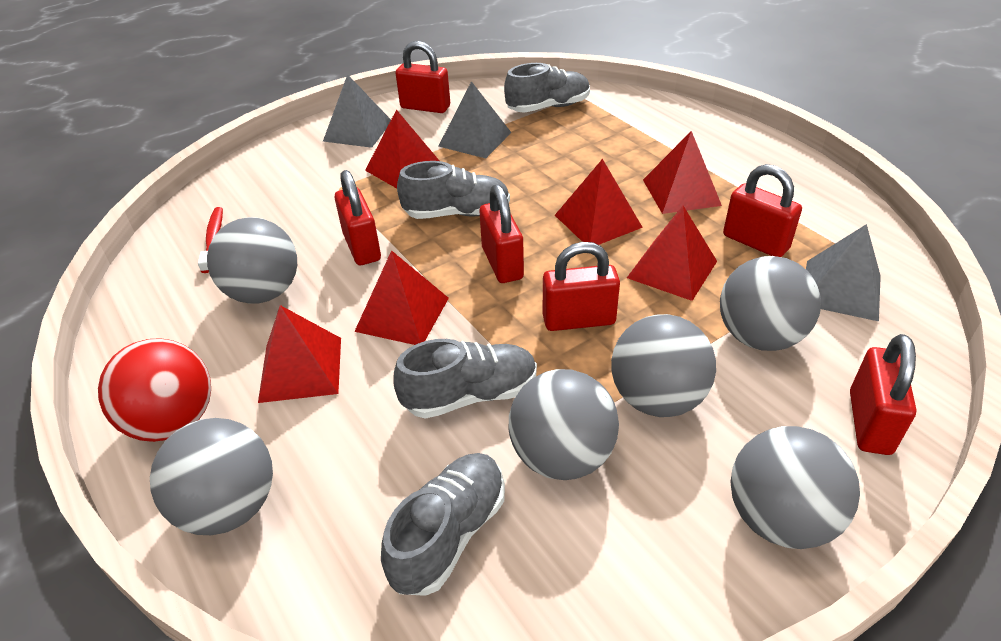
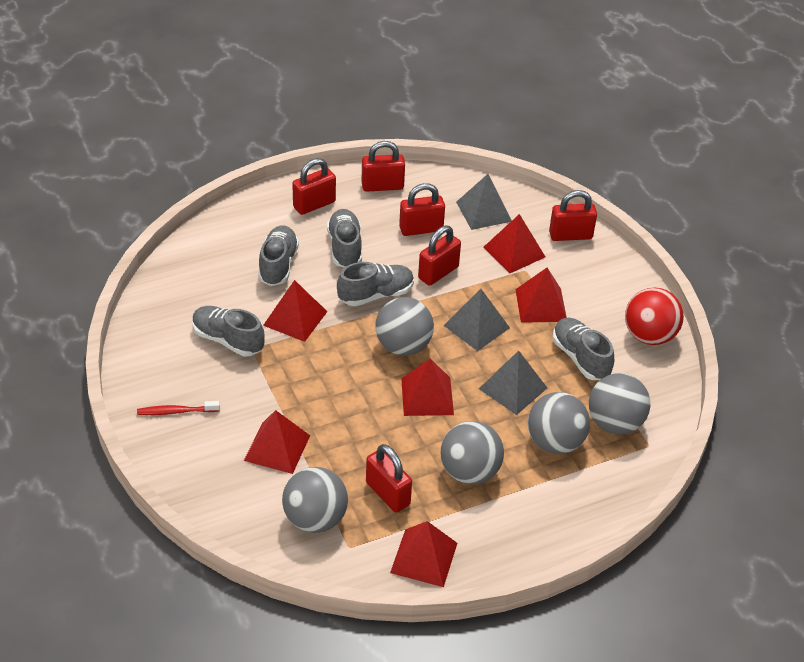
grey ball: 6 -> 5
grey shoe: 4 -> 5

